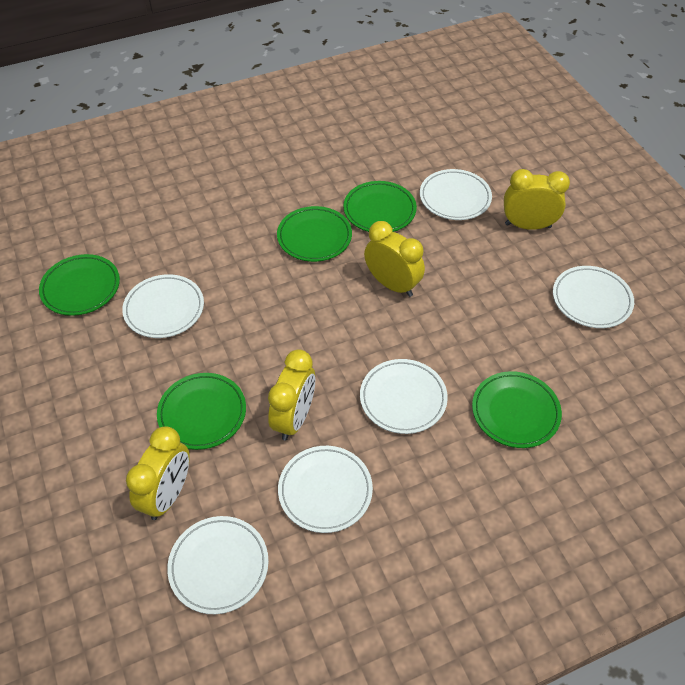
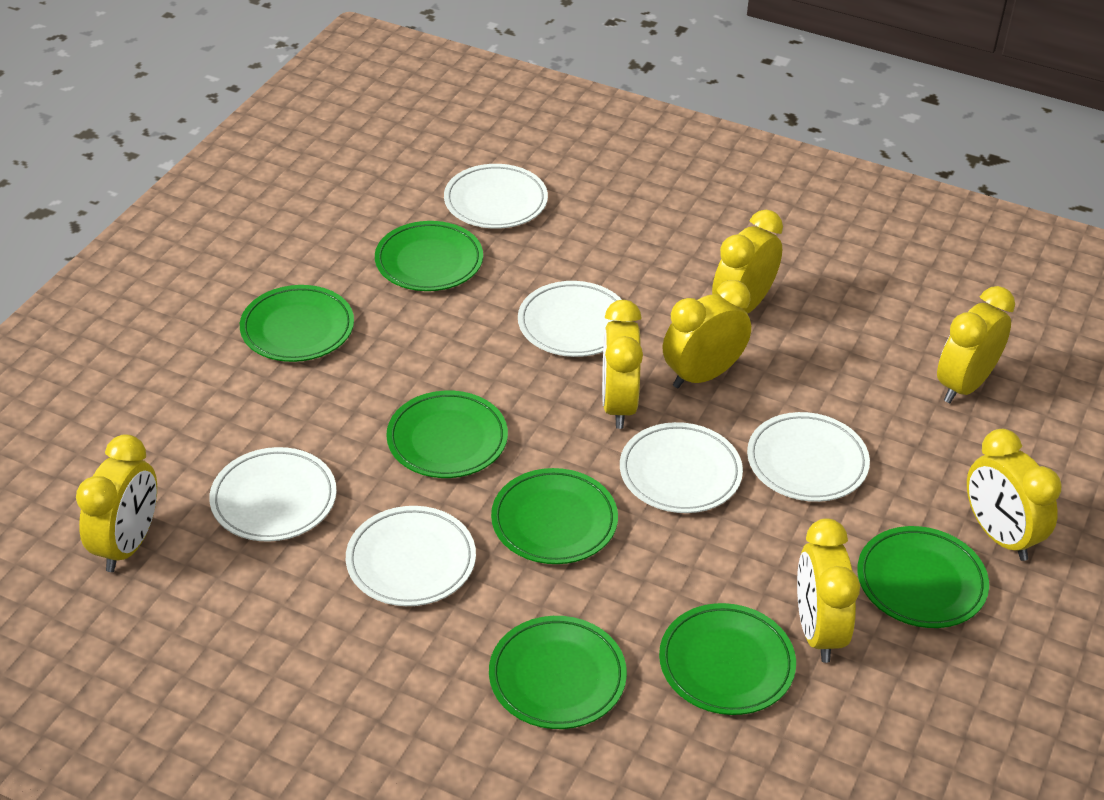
green plate: 5 -> 7
yellow clock: 4 -> 7

